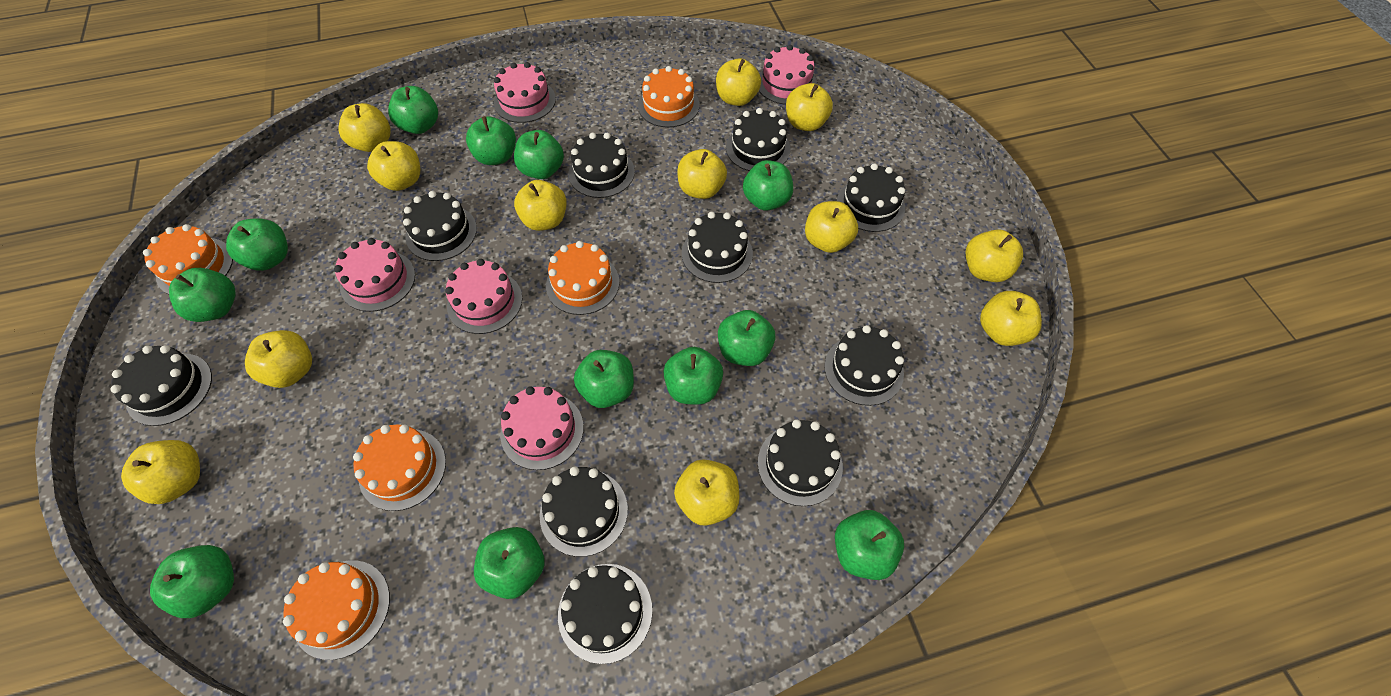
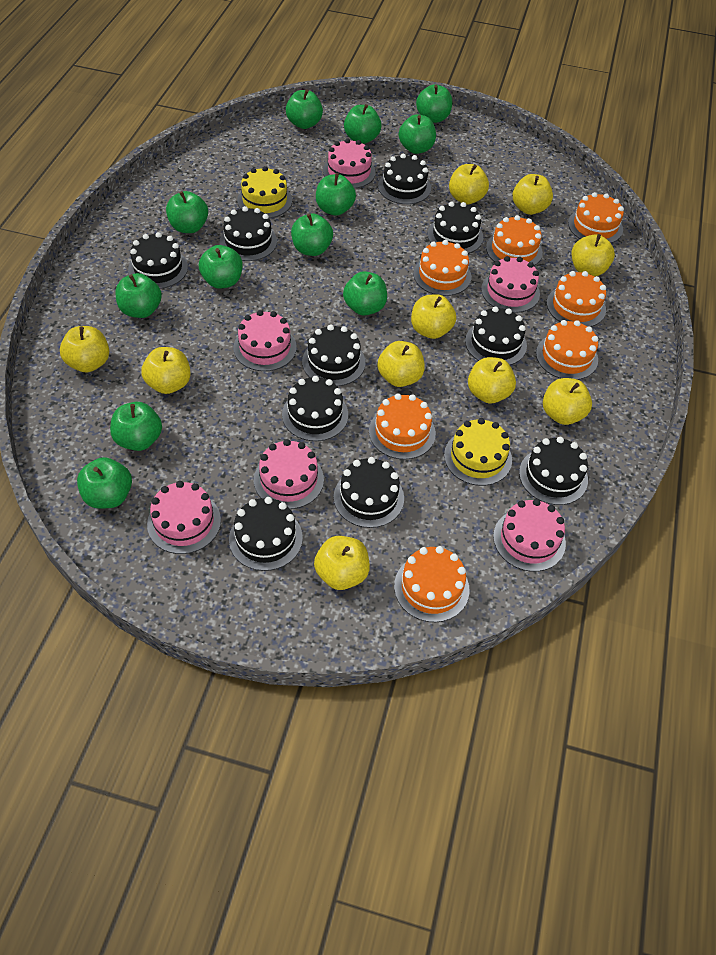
orange cake: 5 -> 7
pink cake: 5 -> 6
yellow apple: 12 -> 10
yellow cake: 0 -> 2

